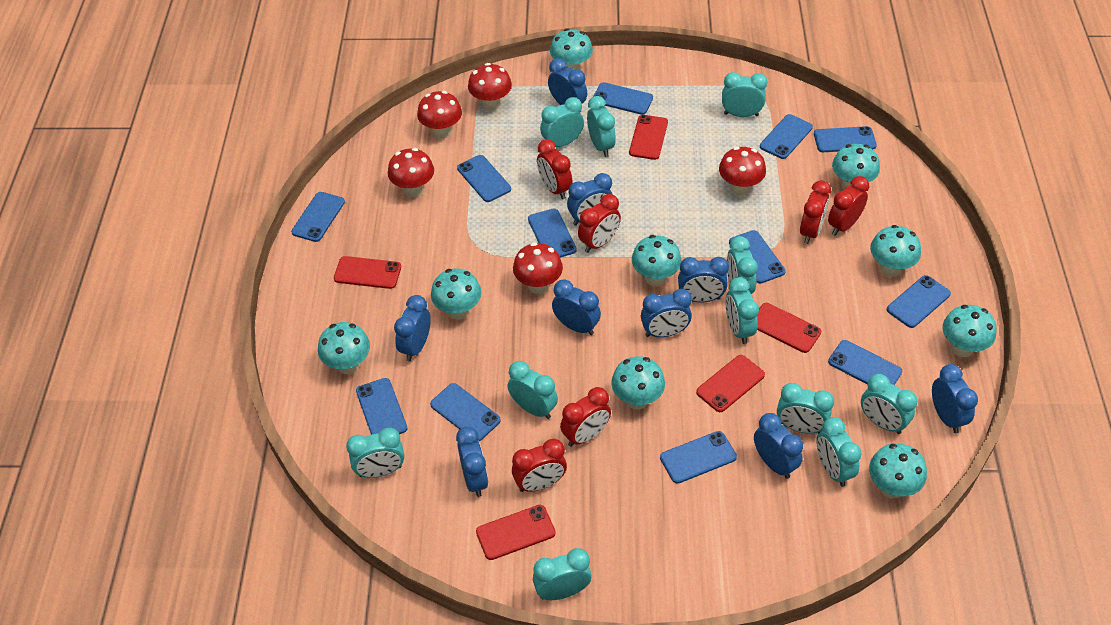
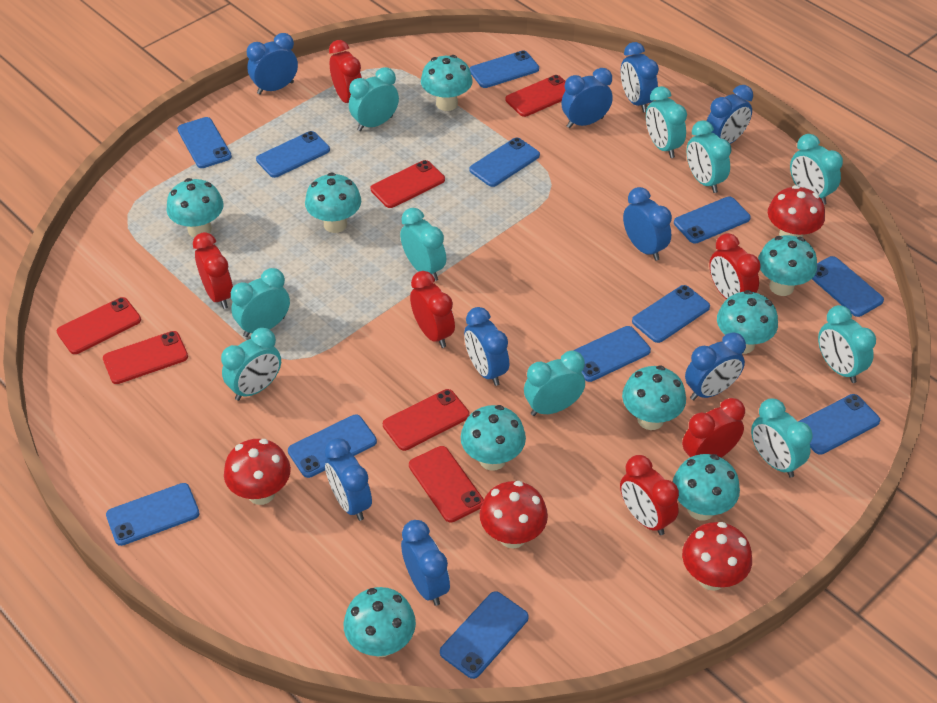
red mushroom: 5 -> 4
red phone: 5 -> 6
turquoise clock: 11 -> 10

